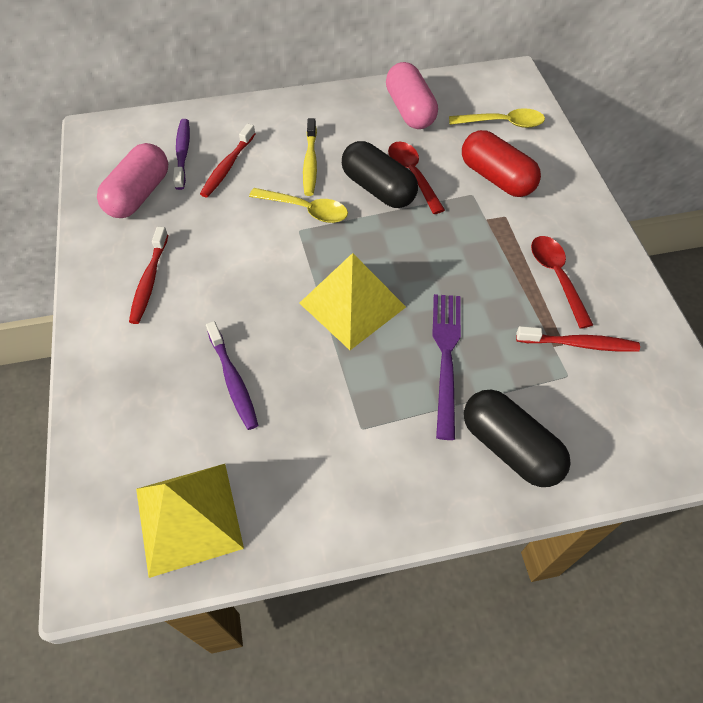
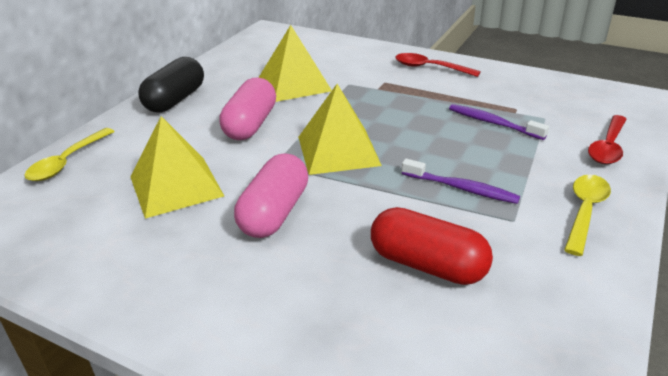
black capsule: 2 -> 1
purple fork: 1 -> 0
red toothbrush: 3 -> 0
yellow pyramid: 2 -> 3
yellow toothbrush: 1 -> 0

